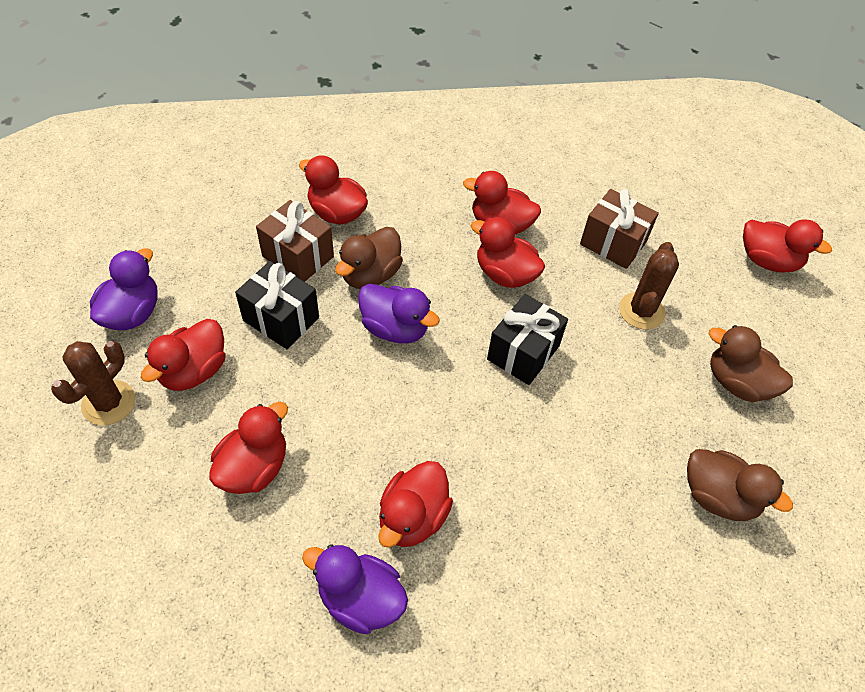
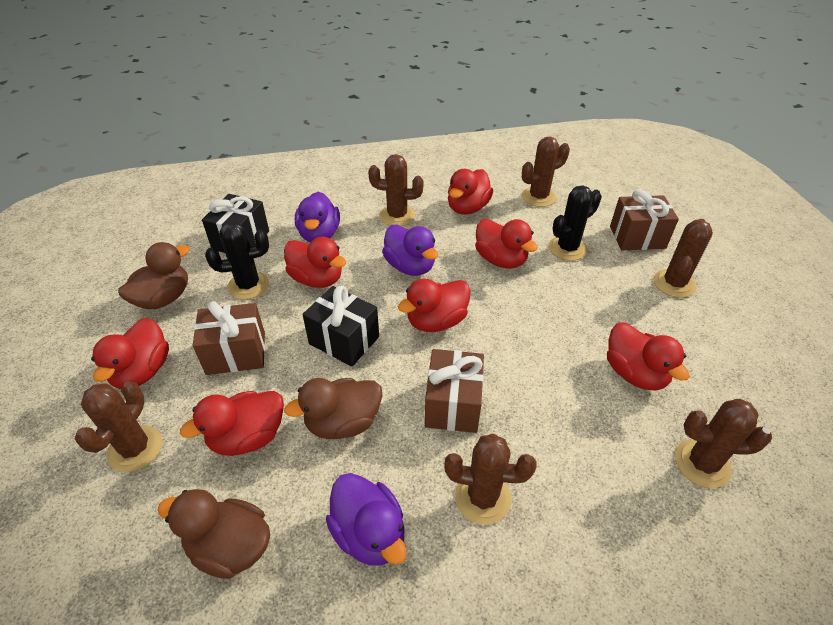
black cactus: 0 -> 2
brown cactus: 2 -> 6
brown gift: 2 -> 3

